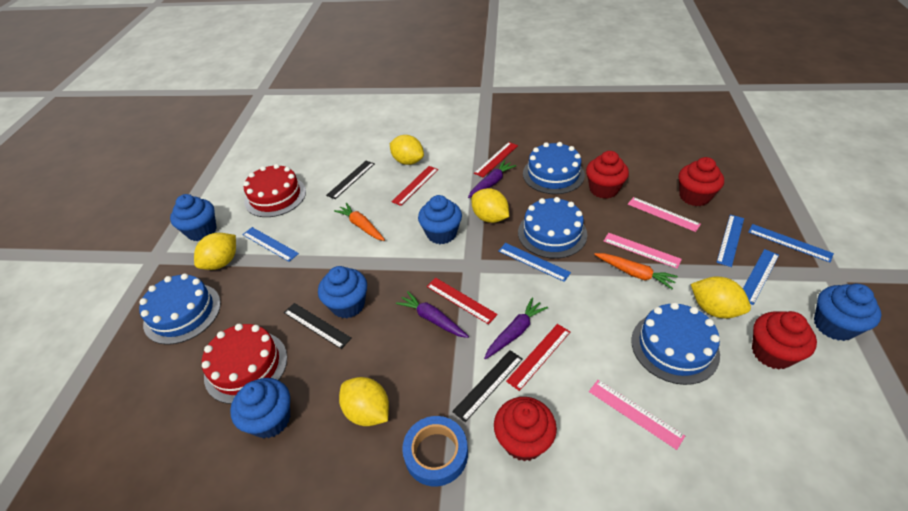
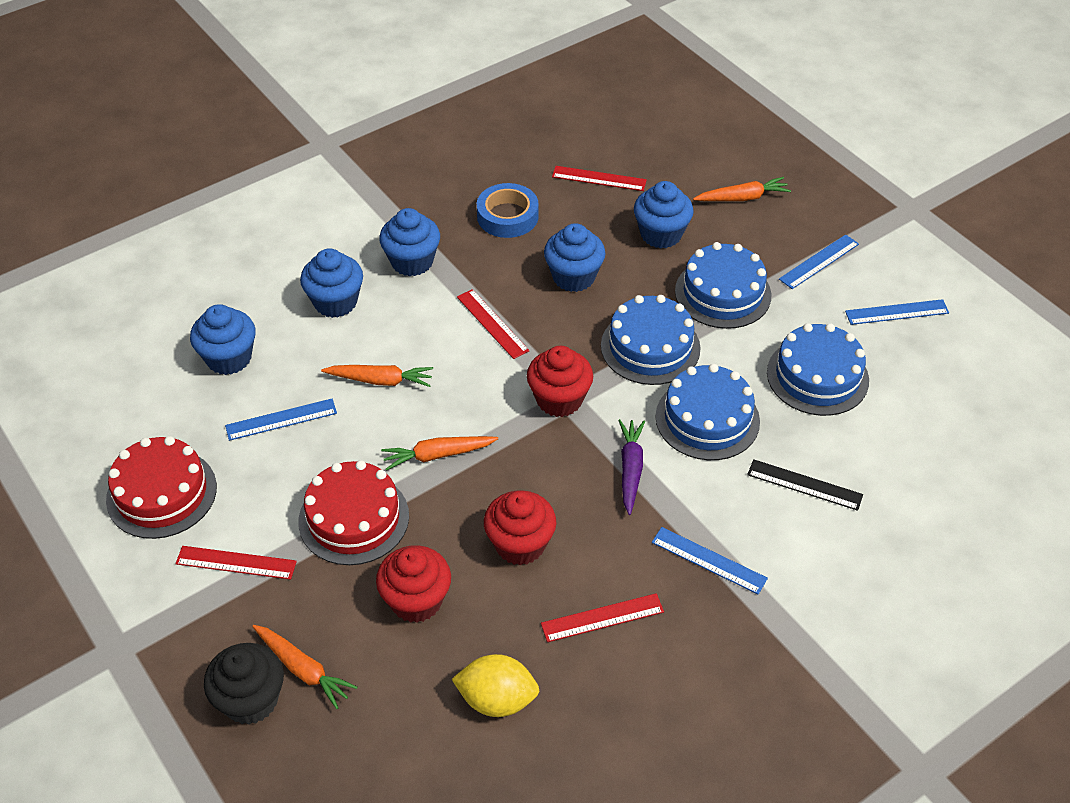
black cupcake: 0 -> 1
black ruler: 3 -> 1
blue ruler: 5 -> 4
orange carrot: 2 -> 4
pink ruler: 3 -> 0
purple carrot: 3 -> 1
red cupcake: 4 -> 3
yellow lemon: 5 -> 1

